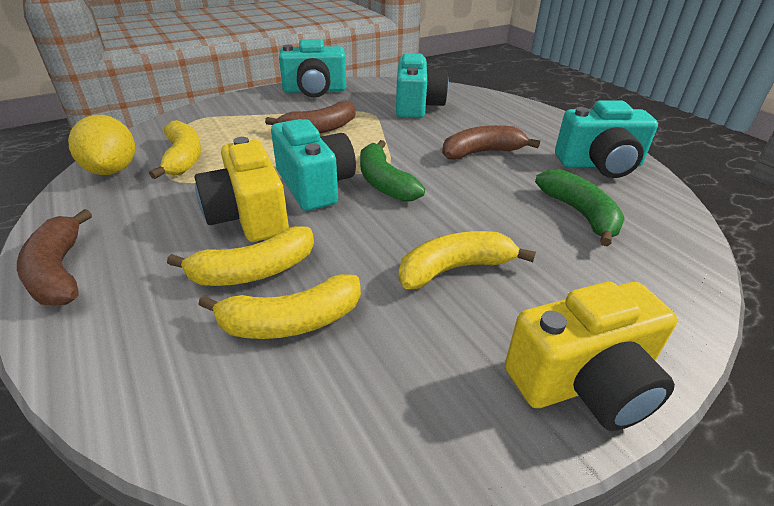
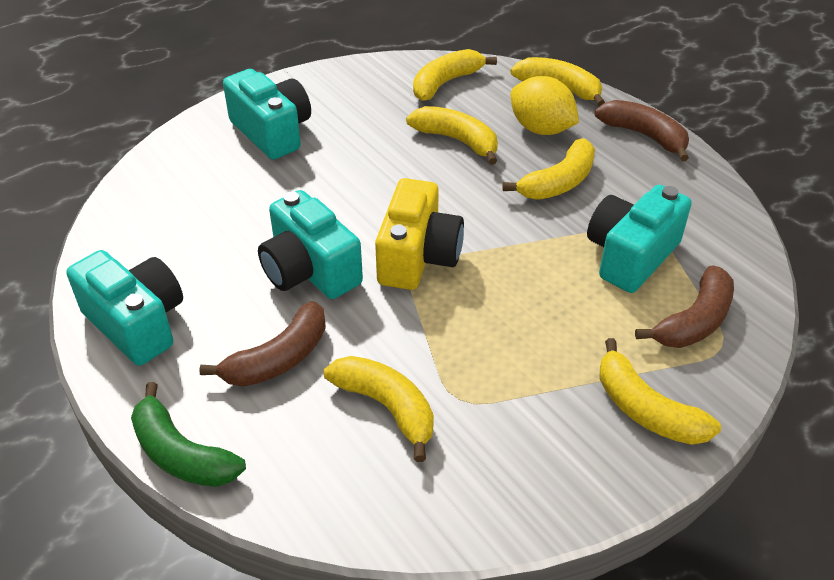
green banana: 2 -> 1
yellow banana: 4 -> 6
yellow camera: 2 -> 1

